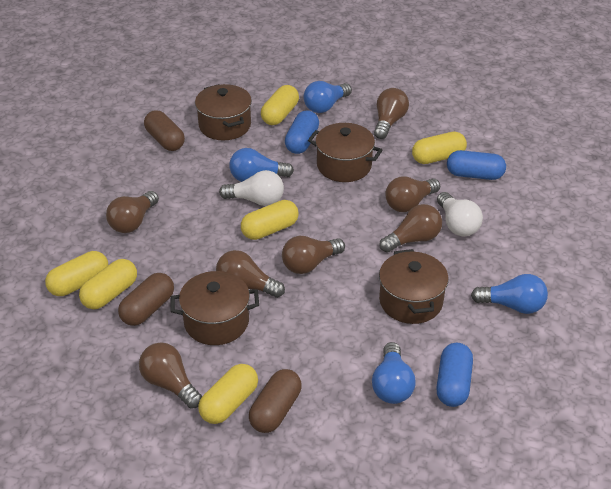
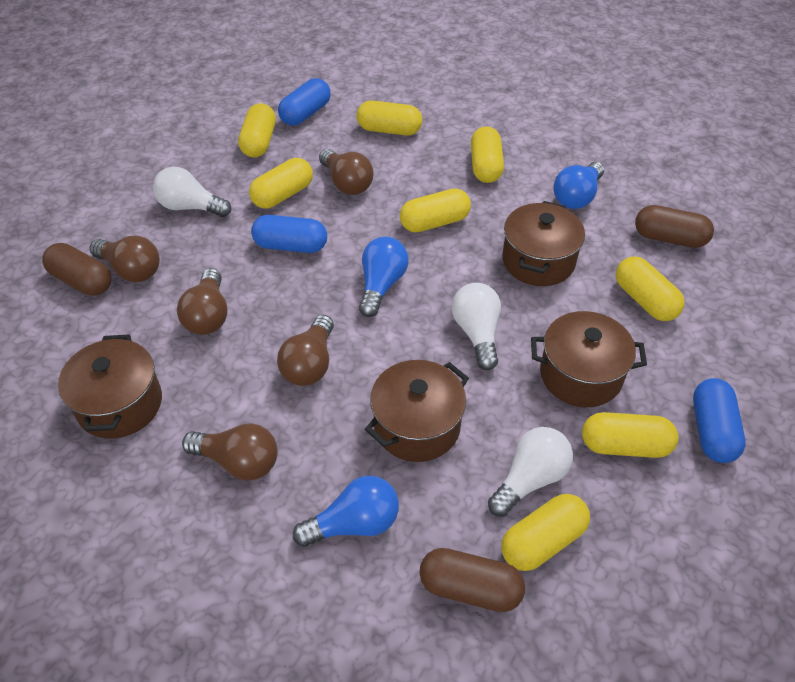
blue light bulb: 4 -> 3
brown light bulb: 7 -> 5
white light bulb: 2 -> 3
yellow capsule: 6 -> 8

